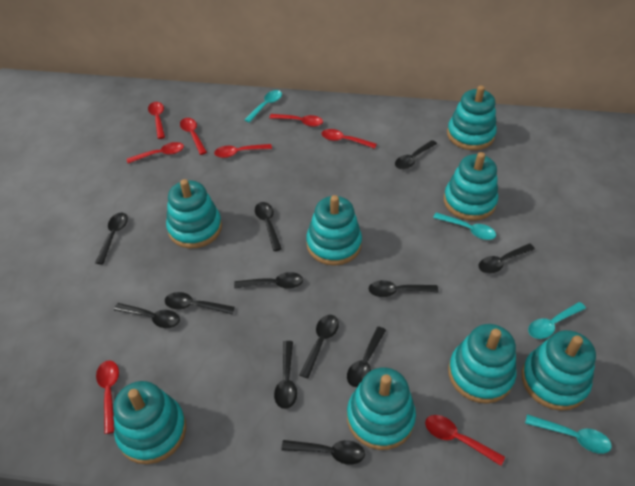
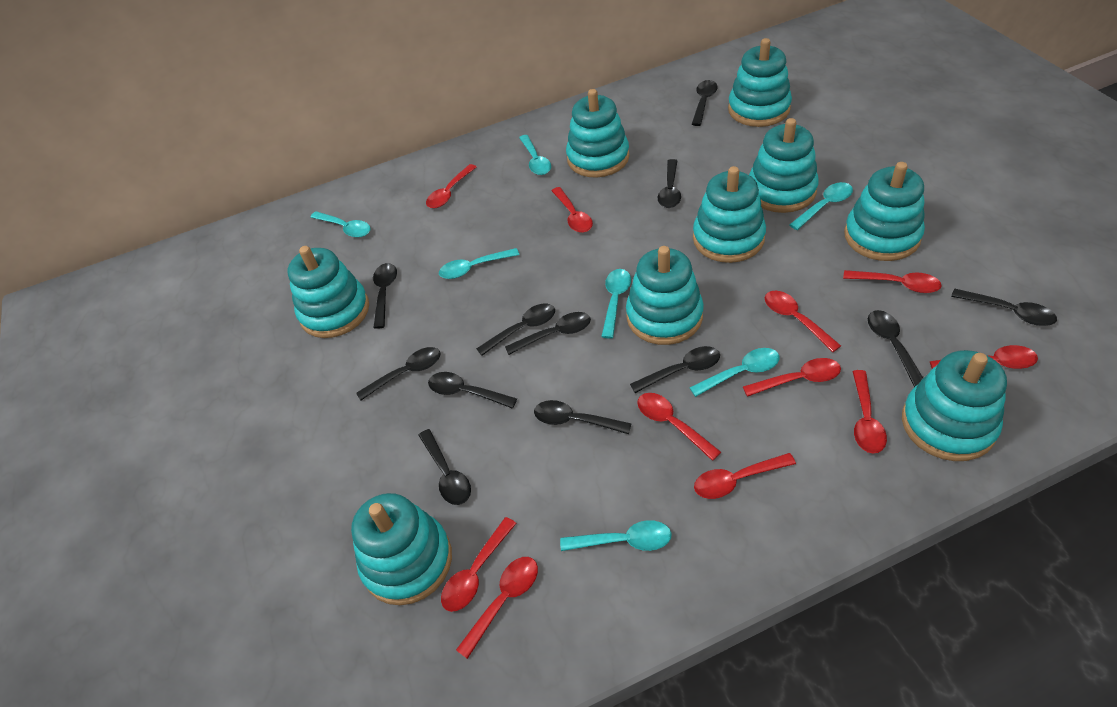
red spoon: 8 -> 11
turquoise spoon: 4 -> 7
turquoise stacking toy: 8 -> 9

